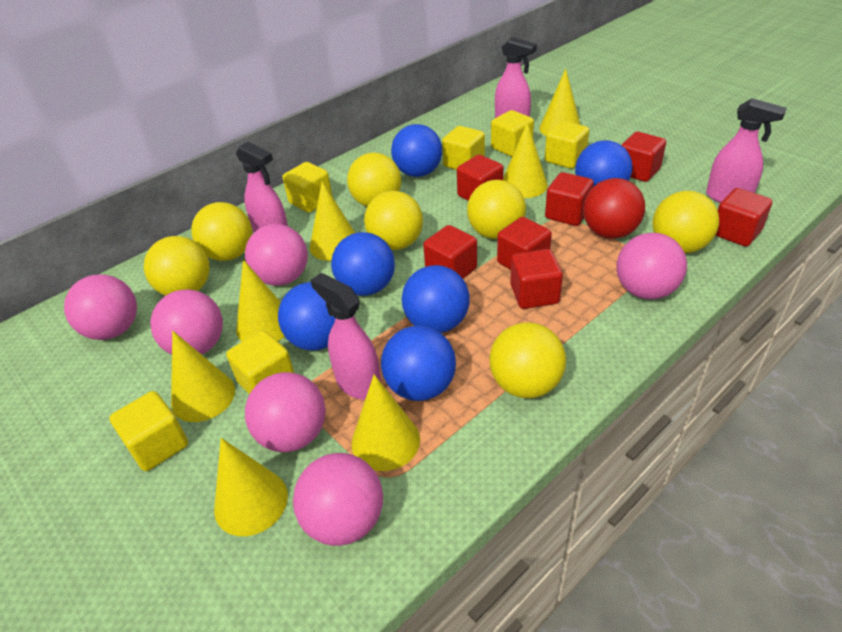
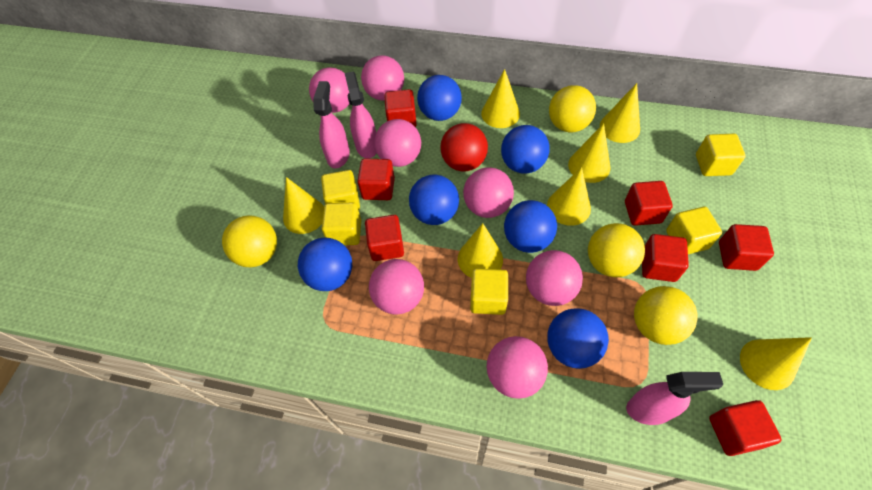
pink ball: 6 -> 7
pink spray bottle: 4 -> 3
yellow ball: 7 -> 4
yellow cube: 6 -> 5

